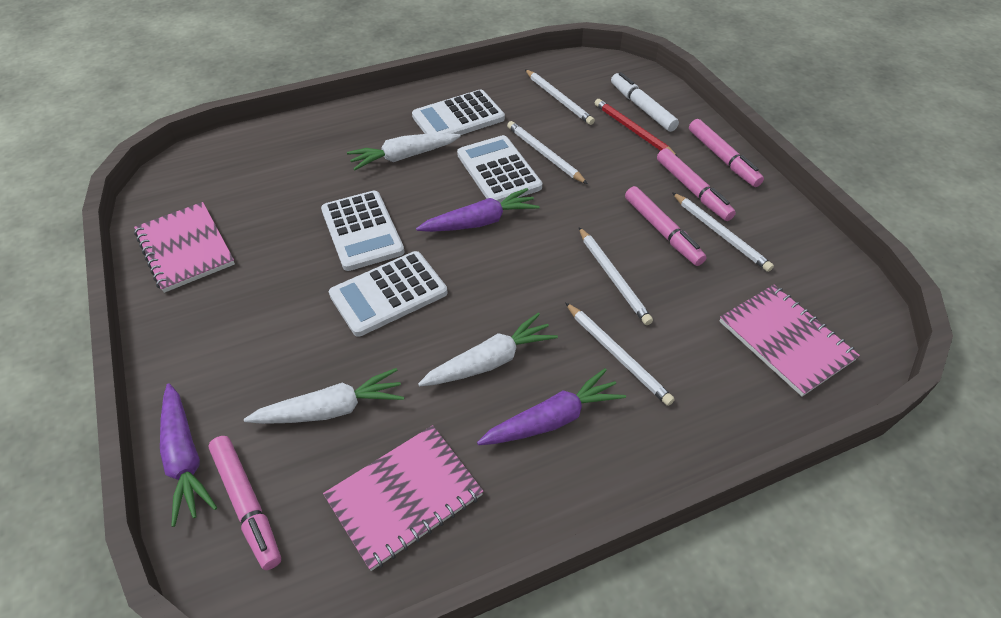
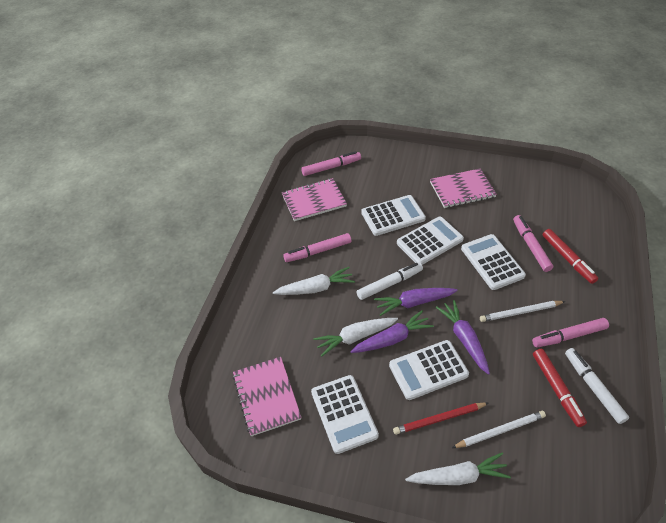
red marker: 0 -> 2
white calculator: 4 -> 5
white marker: 1 -> 2
white pencil: 5 -> 2

